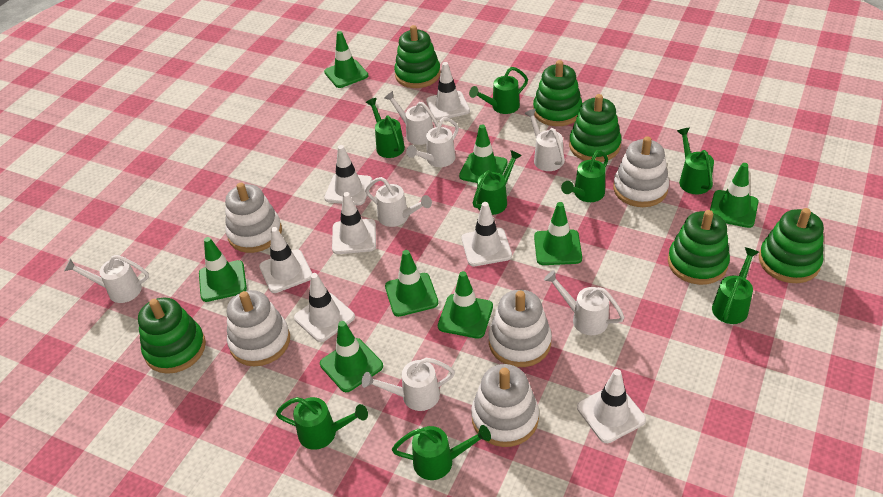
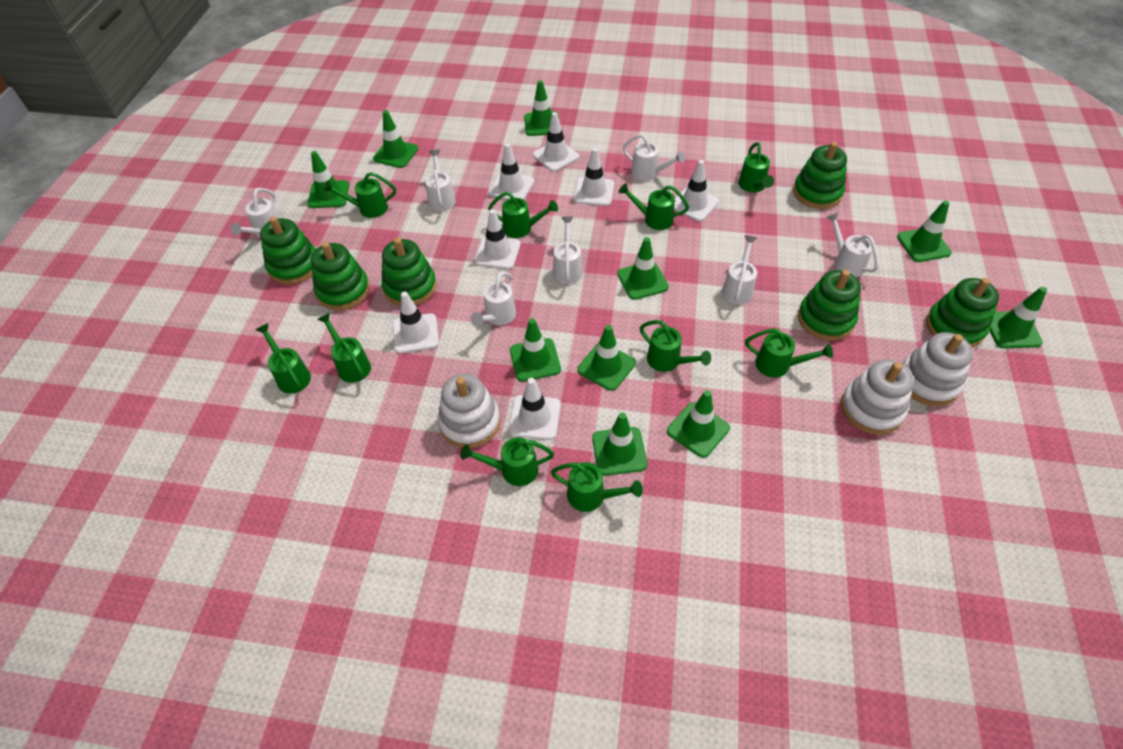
green traffic cone: 8 -> 10
green watering can: 8 -> 10
white stacking toy: 5 -> 3

